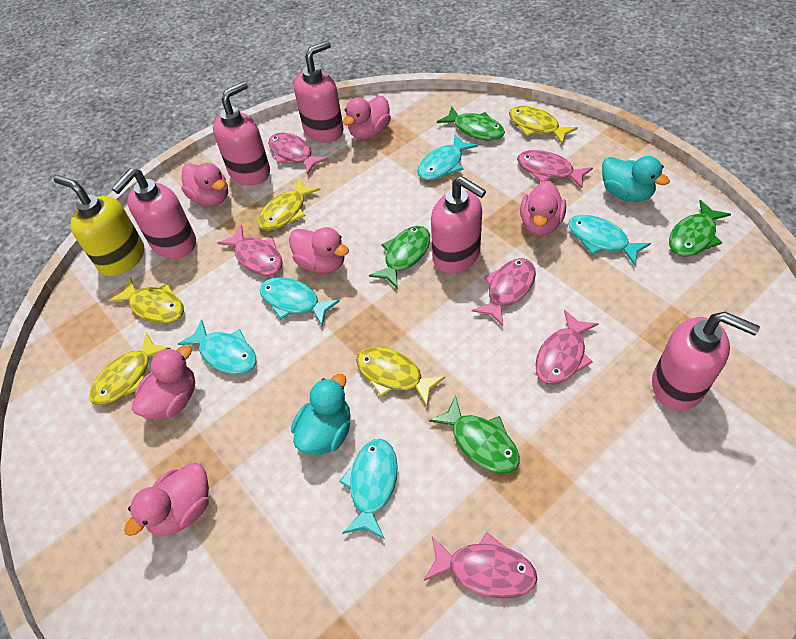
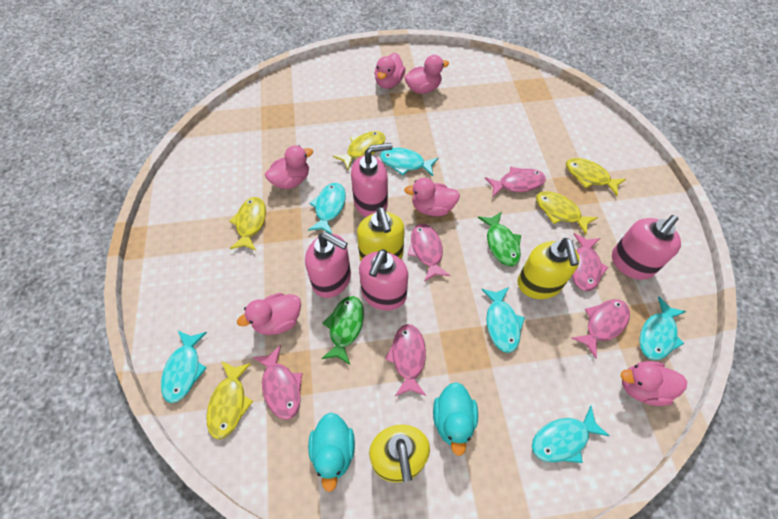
green fish: 4 -> 2
pink soap dispenser: 5 -> 4
turquoise fish: 5 -> 6
yellow soap dispenser: 1 -> 3

